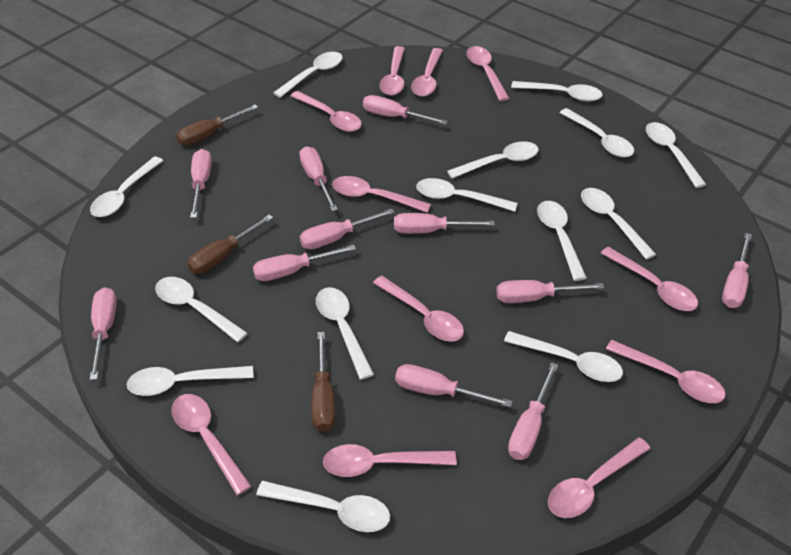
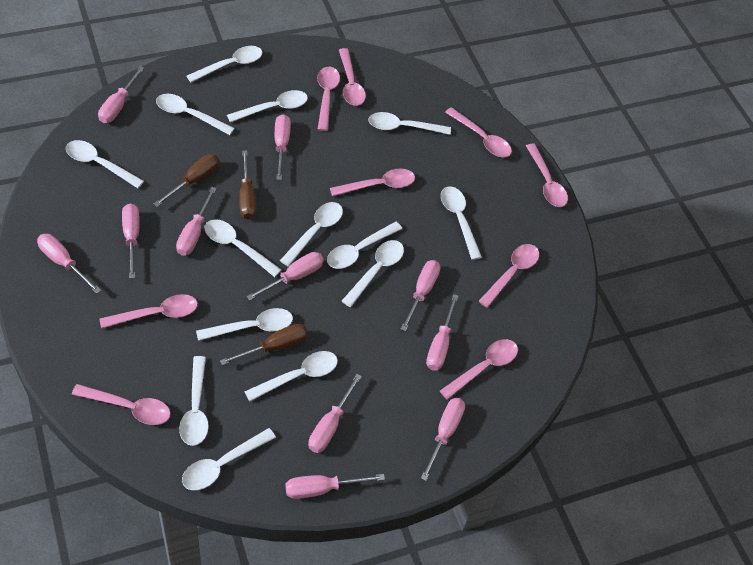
pink spoon: 11 -> 9

